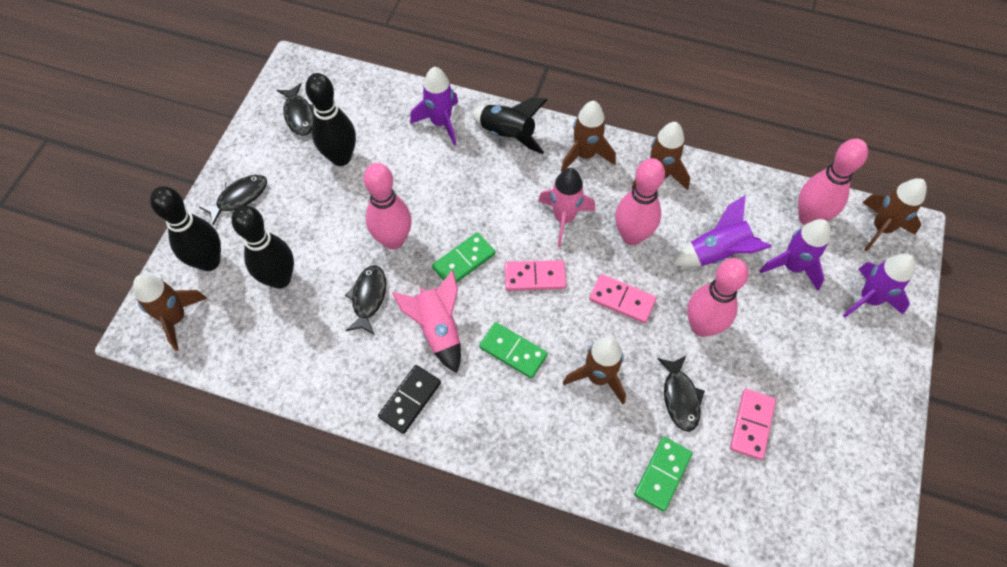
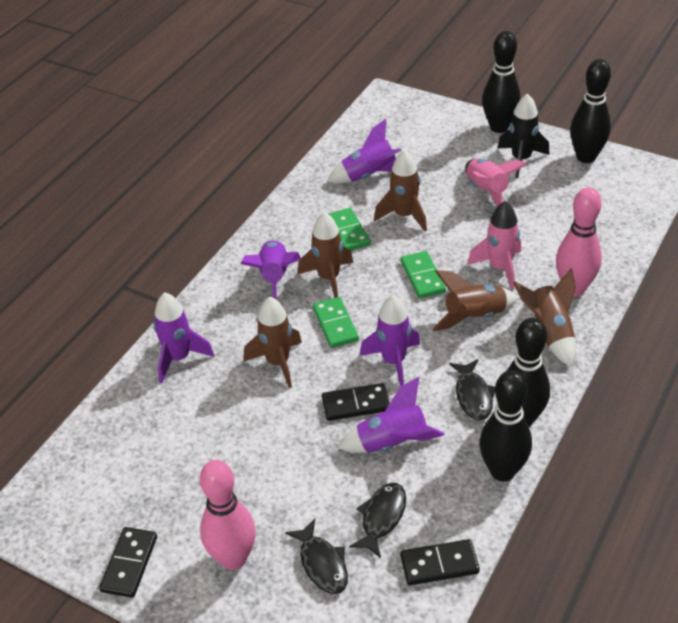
black bowling pin: 3 -> 4
black domino: 1 -> 3
black fish: 4 -> 3
pink bowling pin: 4 -> 2
pink domino: 3 -> 0
purple rocket: 4 -> 5

